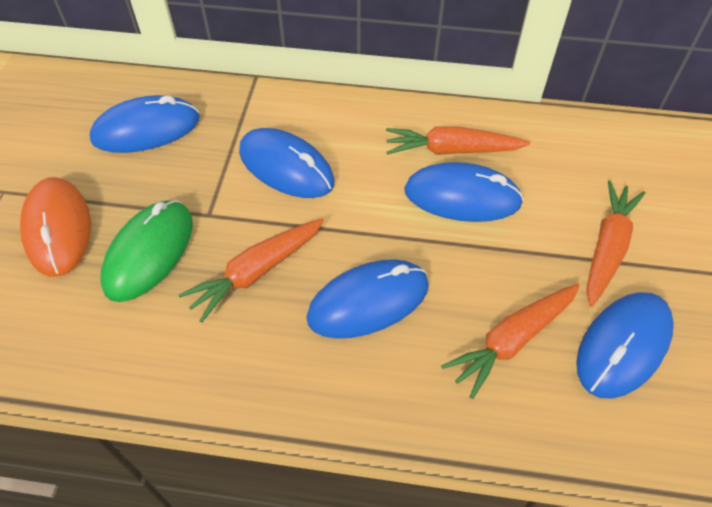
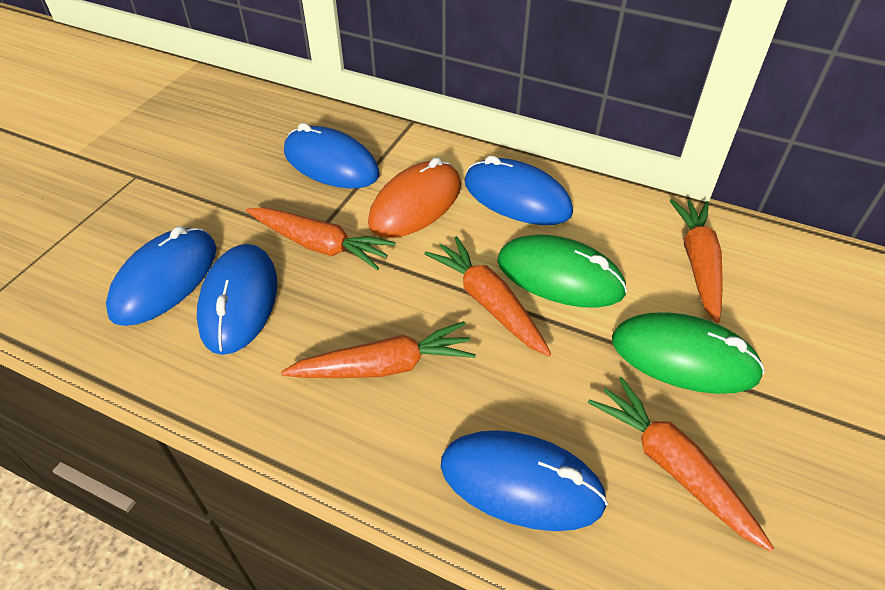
green mouse: 1 -> 2
orange carrot: 4 -> 5

